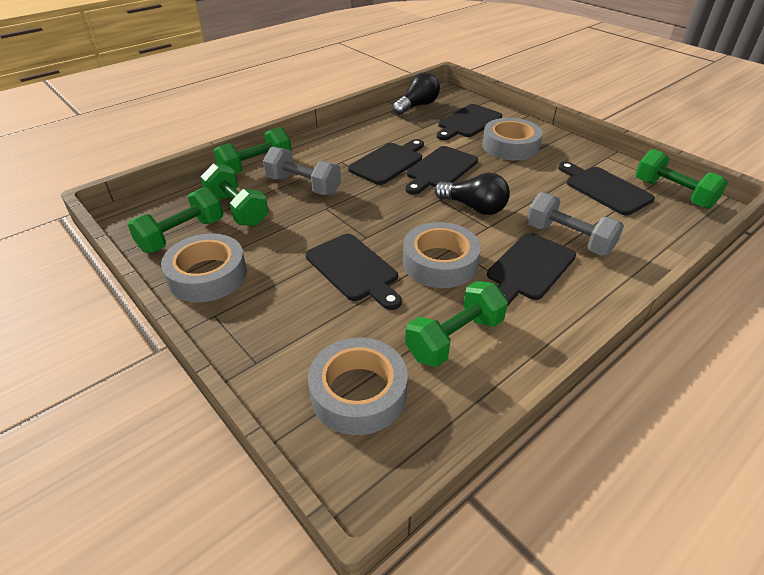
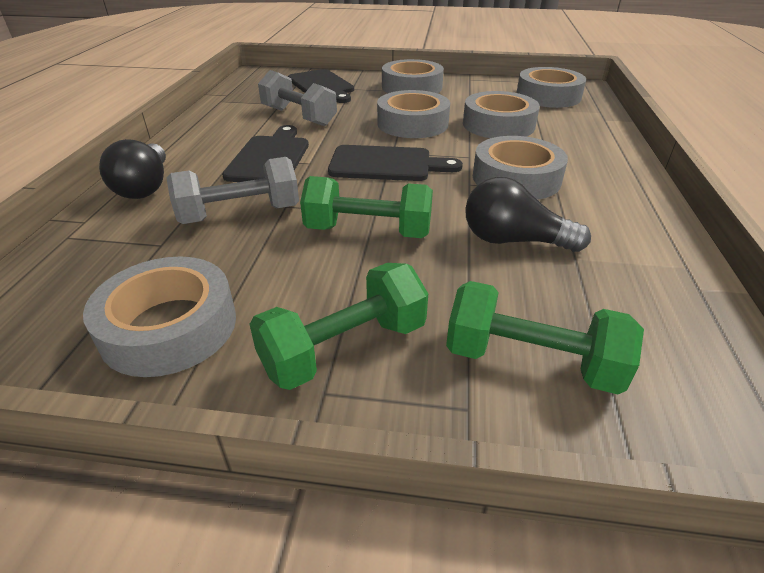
black cutting board: 6 -> 3
green dumbbell: 5 -> 3
grey tape: 4 -> 6

